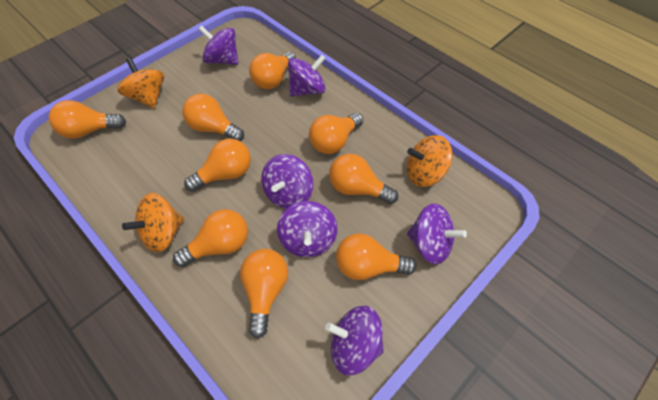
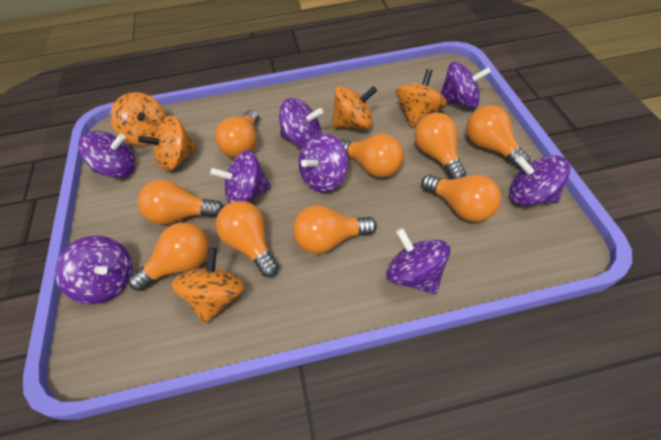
orange spinning top: 3 -> 5
purple spinning top: 6 -> 8

